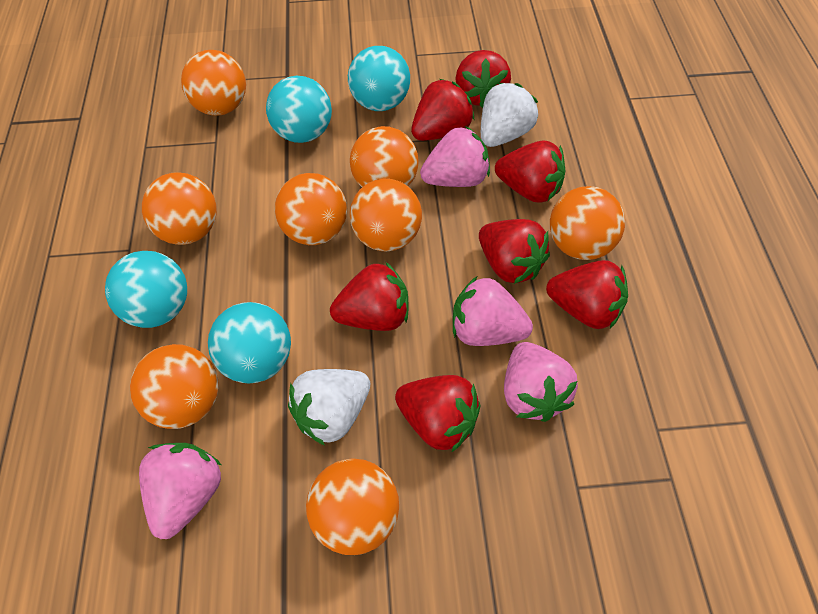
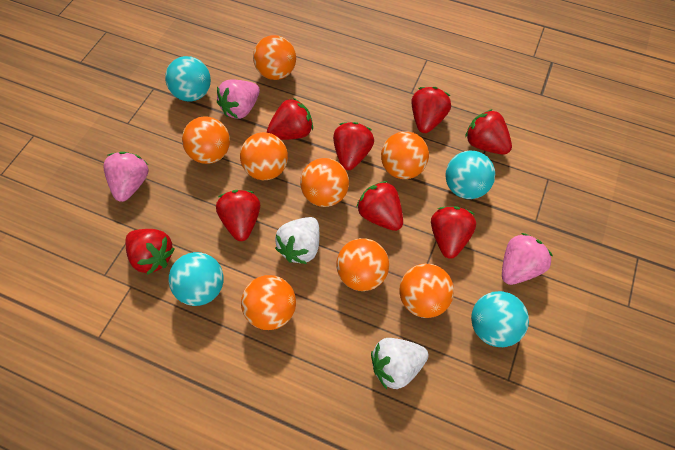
pink strawberry: 4 -> 3
red strawberry: 7 -> 8

